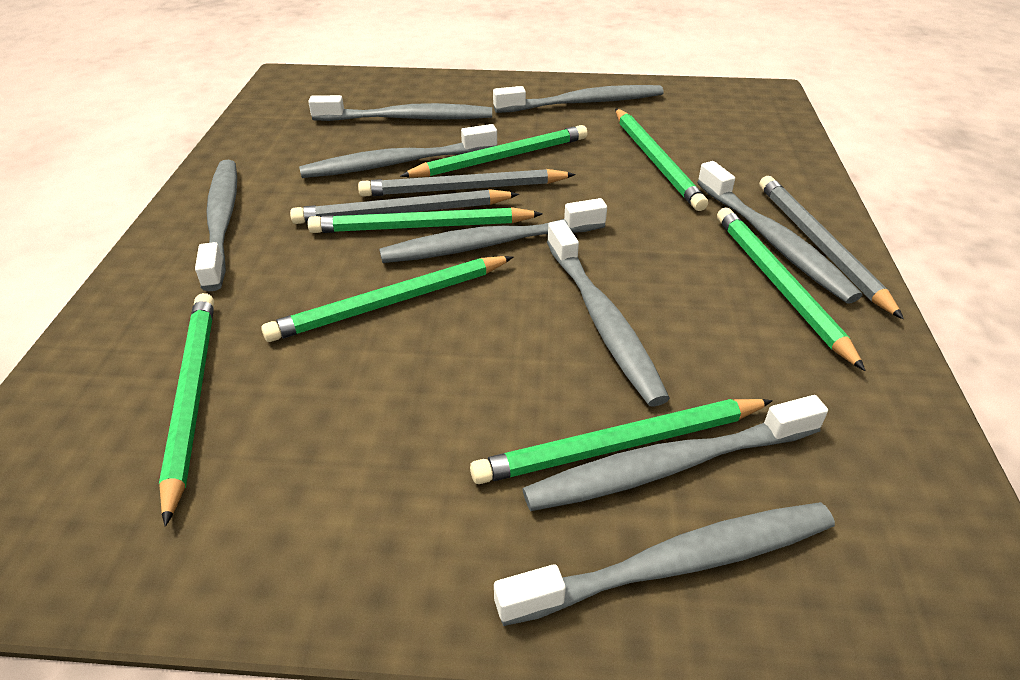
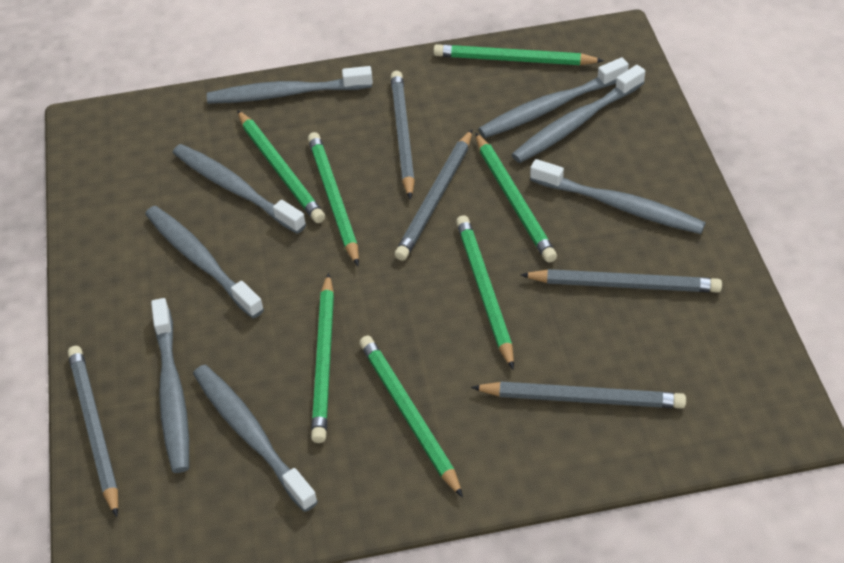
grey pencil: 3 -> 5
grey toothbrush: 9 -> 8

